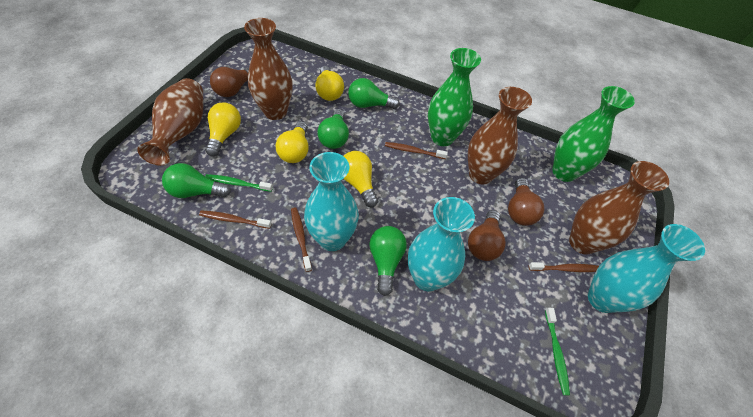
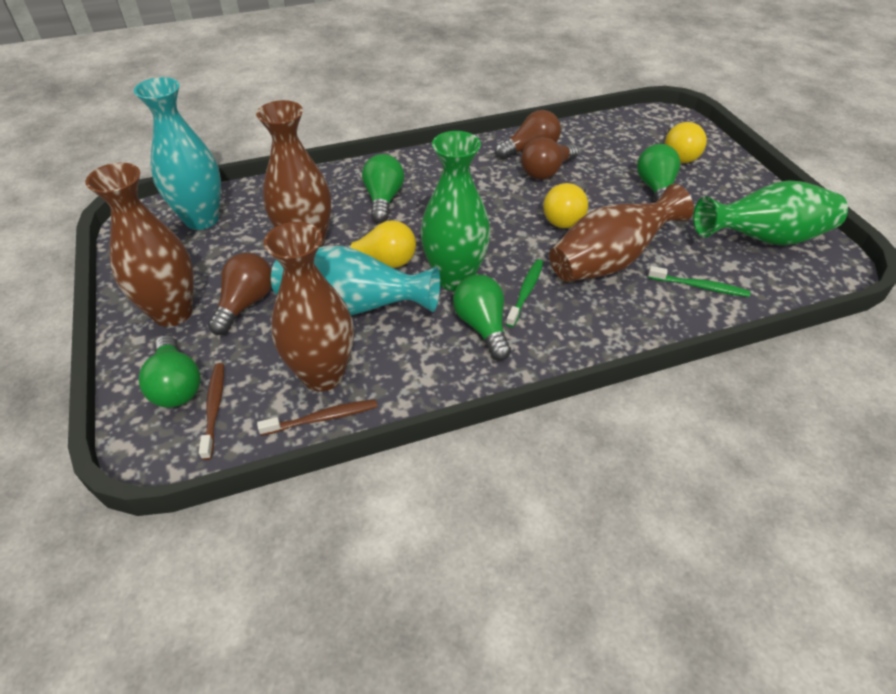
brown toothbrush: 4 -> 2
turquoise vase: 3 -> 2
yellow light bulb: 4 -> 3

